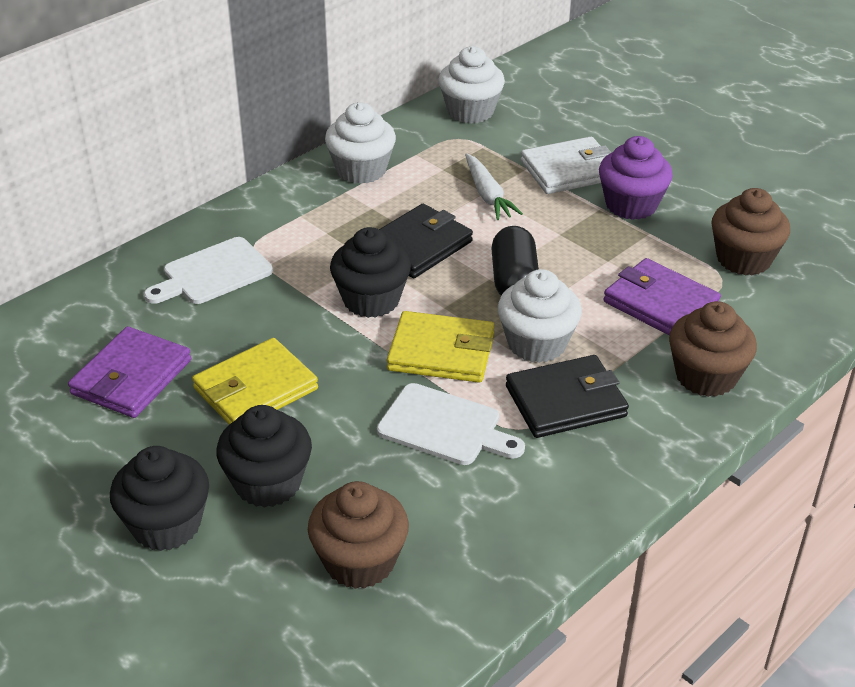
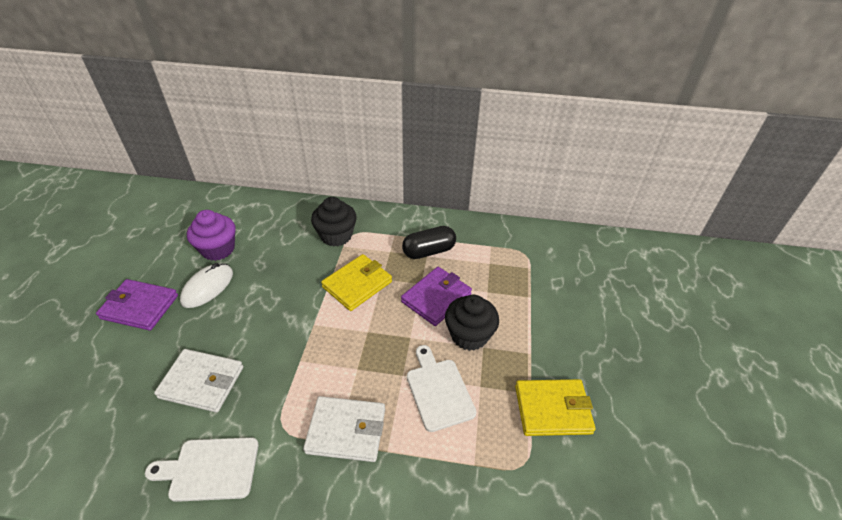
black cupcake: 3 -> 2
black wallet: 2 -> 0
brown cupcake: 3 -> 0
white carrot: 1 -> 0
white cupcake: 3 -> 0
white mouse: 0 -> 1
white wallet: 1 -> 2

